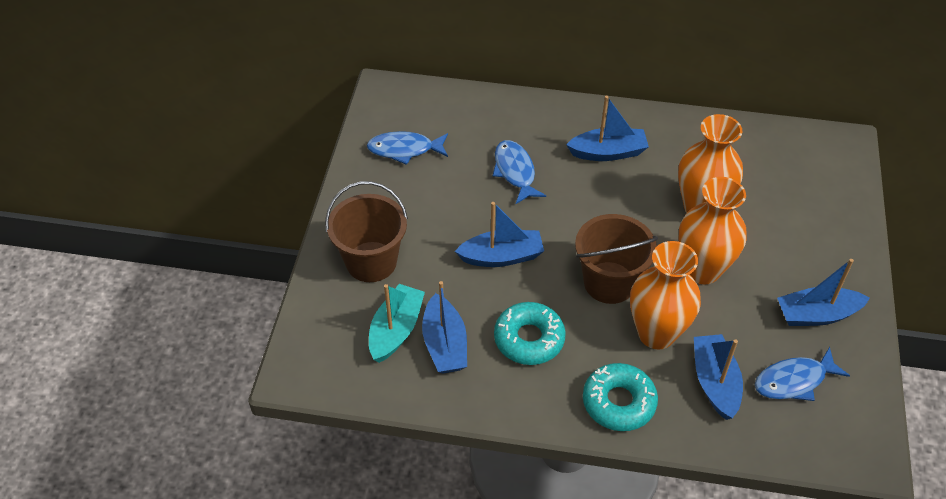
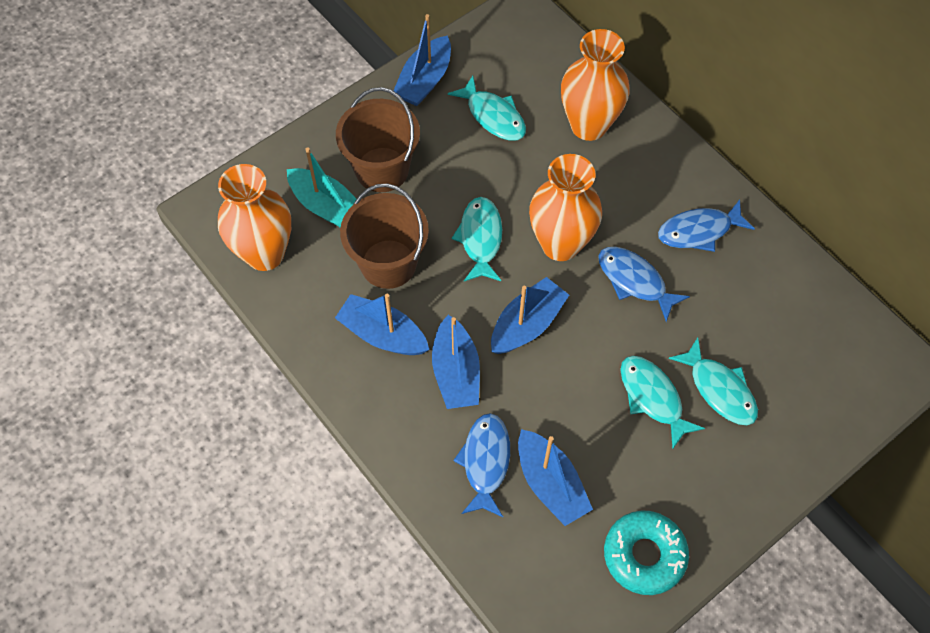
turquoise donut: 2 -> 1
turquoise fish: 0 -> 4

